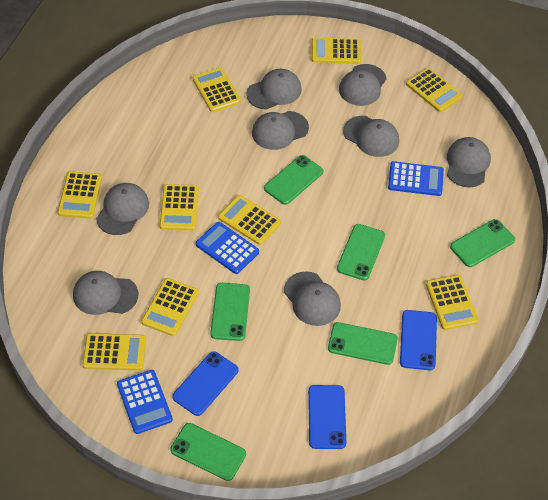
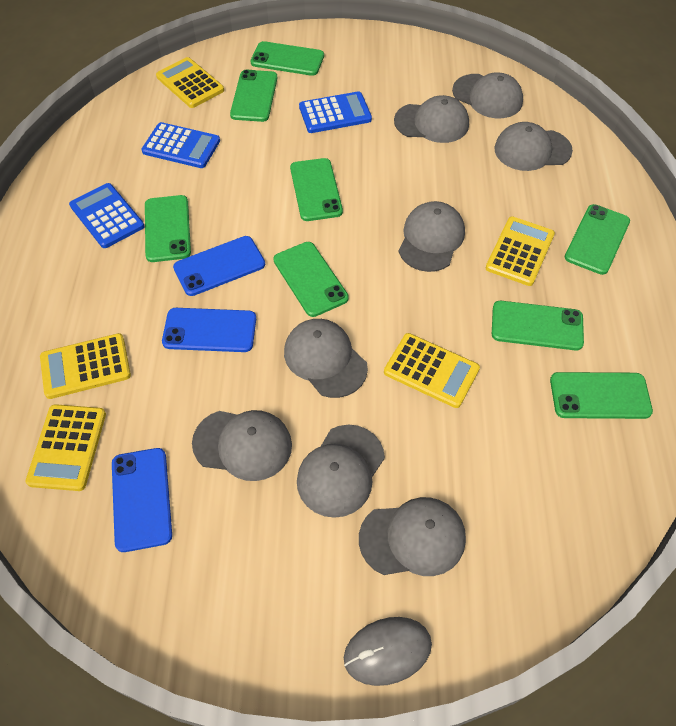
green phone: 6 -> 8
grey mouse: 0 -> 1
yellow calculator: 9 -> 5

